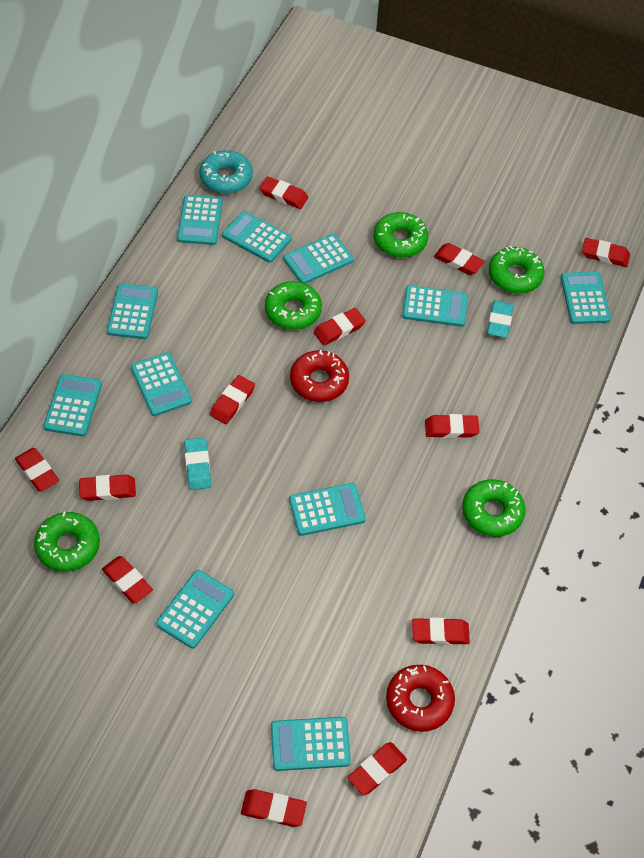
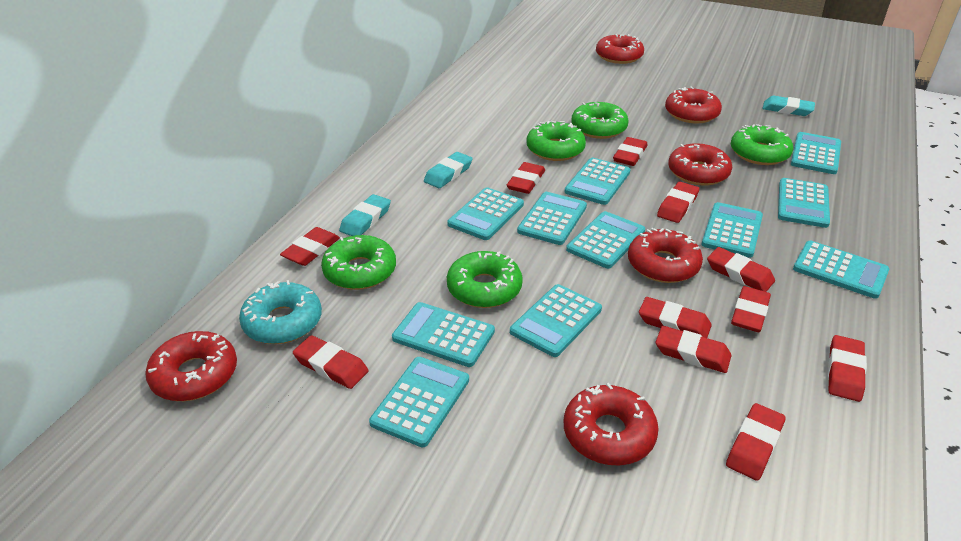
red donut: 2 -> 6
red eraser: 12 -> 11
turquoise eraser: 2 -> 3

